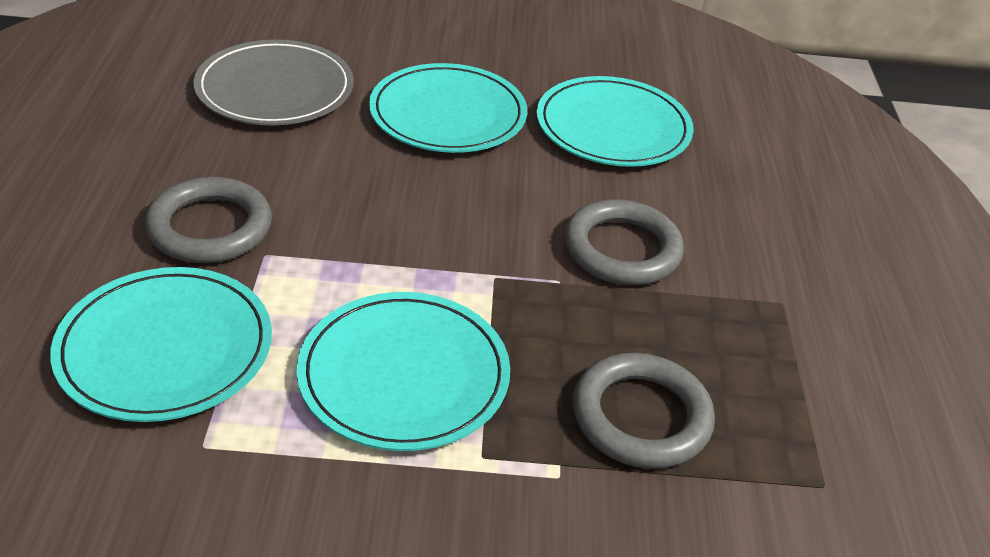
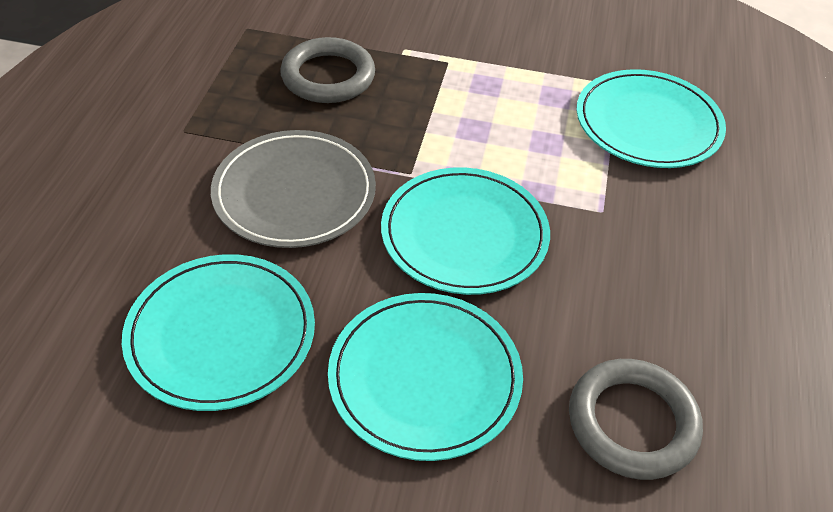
grey ring: 3 -> 2

